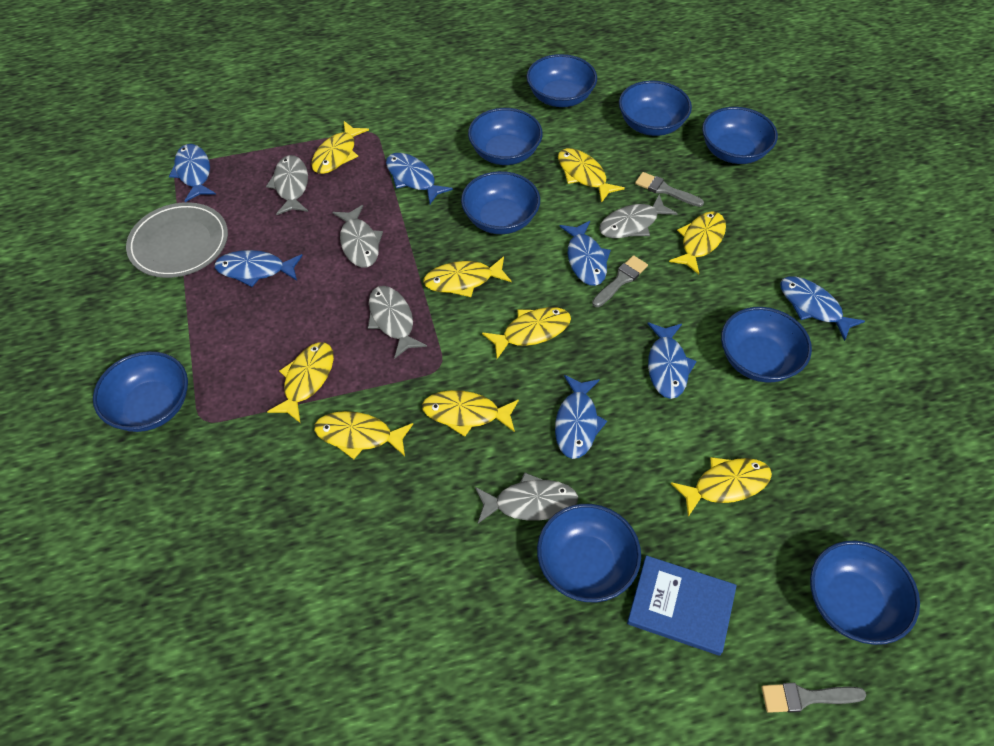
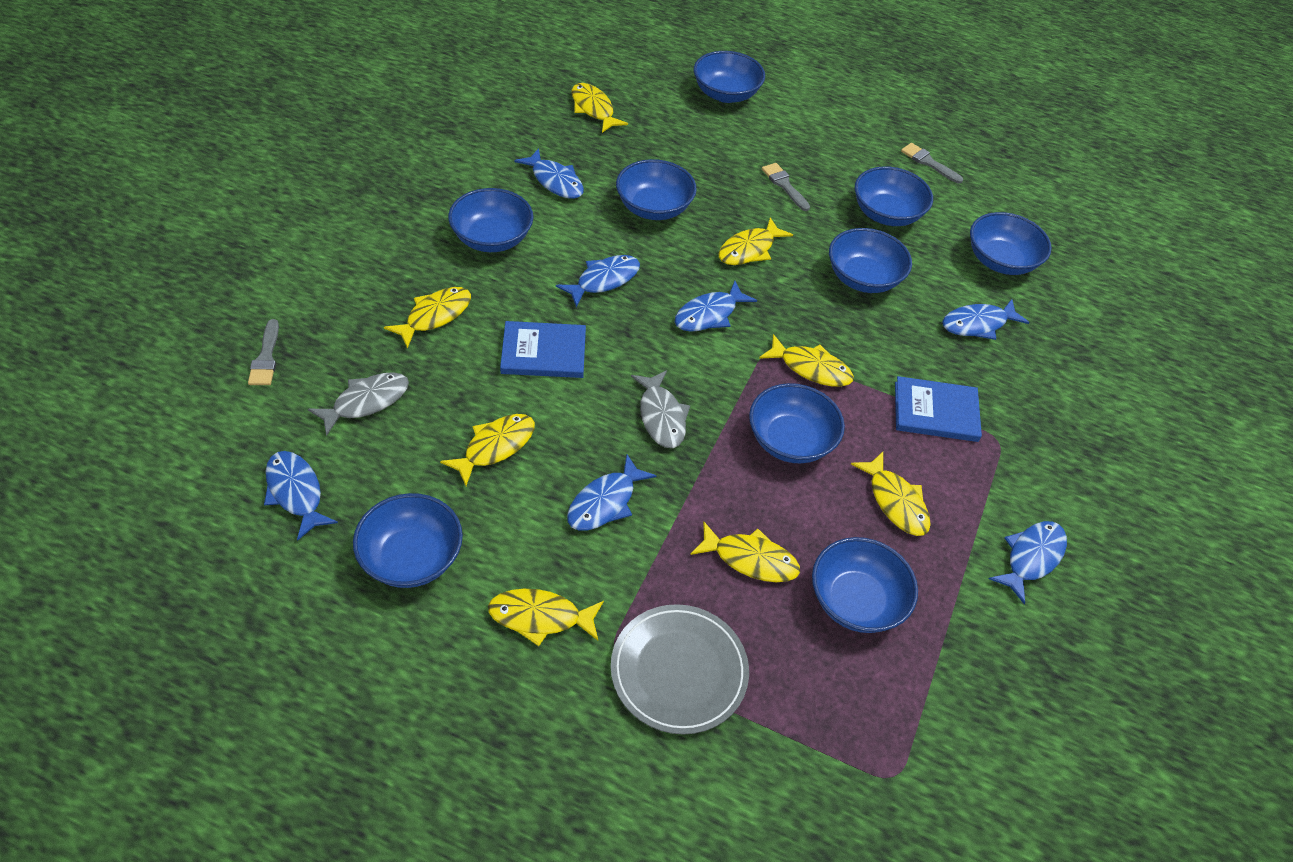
blue book: 1 -> 2
grey fish: 5 -> 2
yellow fish: 9 -> 8

